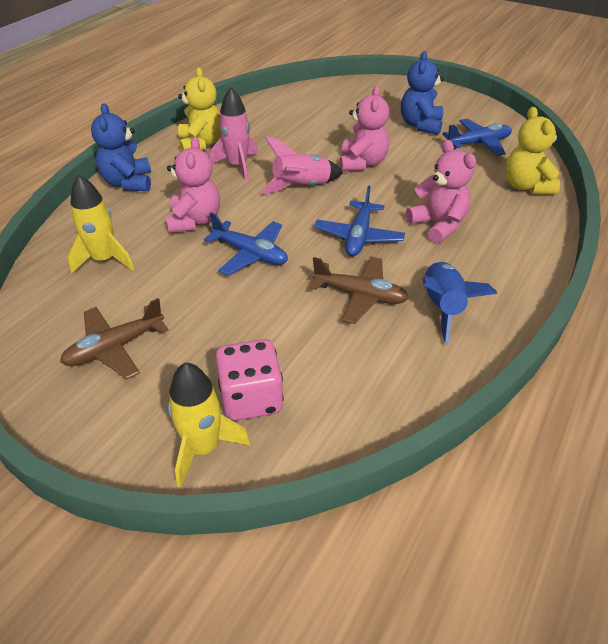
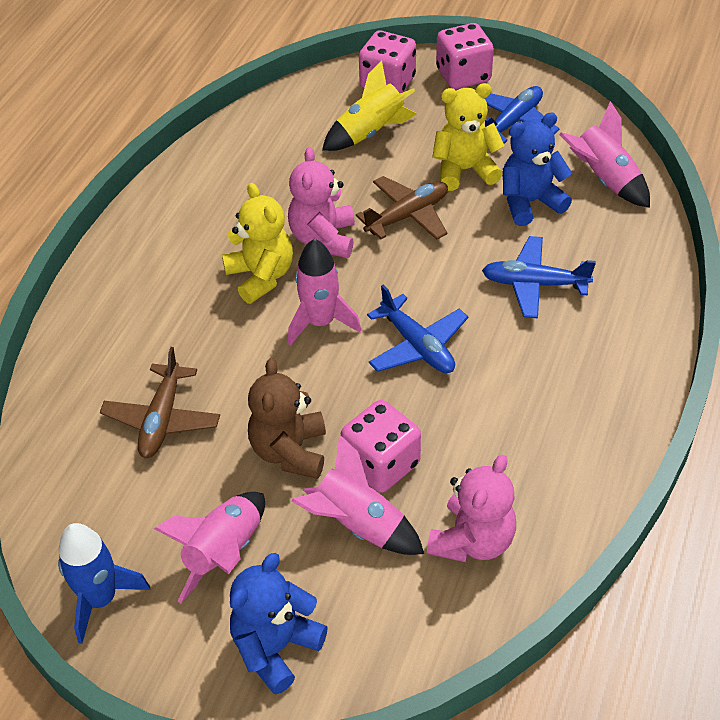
brown teddy bear: 0 -> 1
pink dice: 1 -> 3
pink rocket: 2 -> 4
pink teddy bear: 3 -> 2
yellow rocket: 2 -> 1

